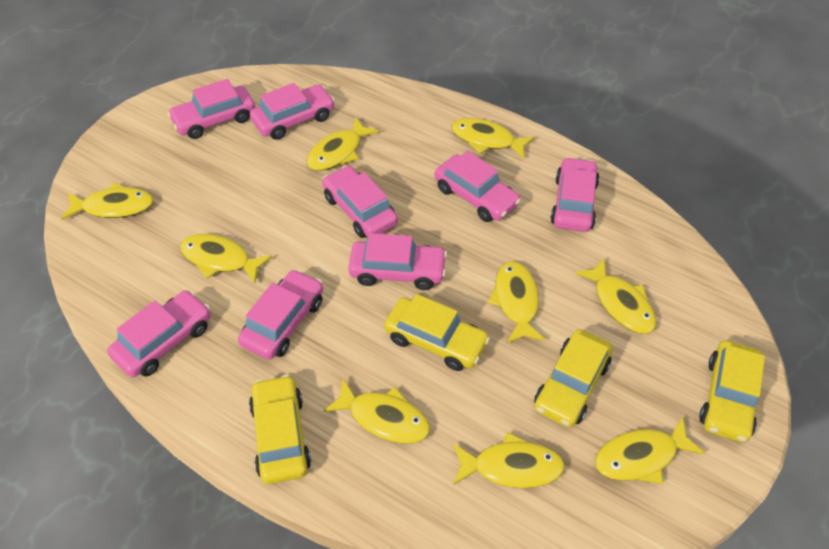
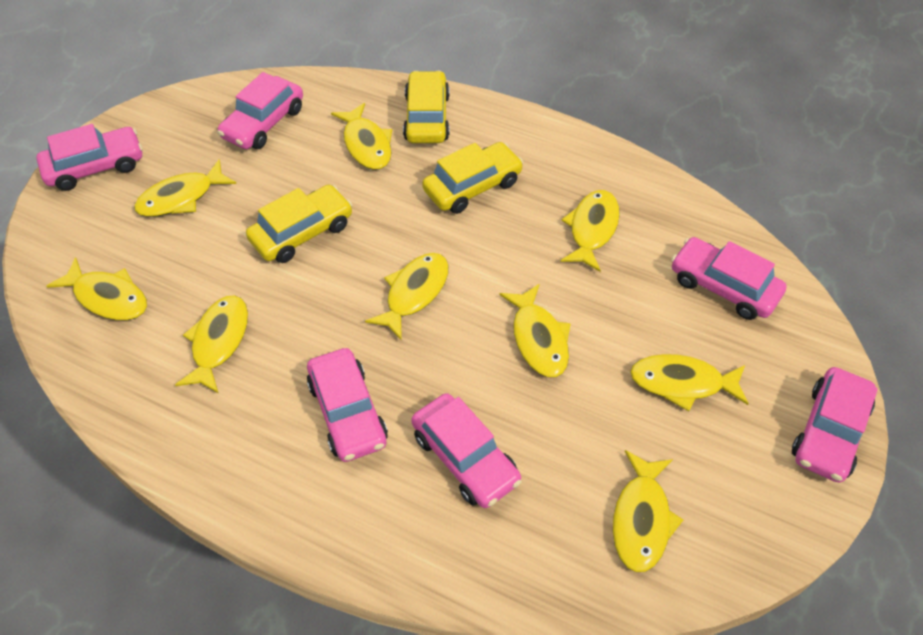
pink car: 8 -> 6
yellow car: 4 -> 3

